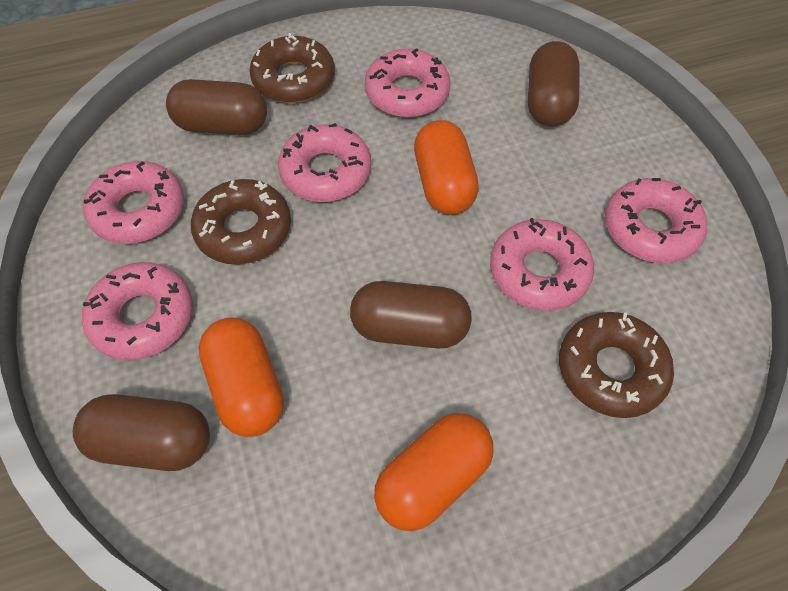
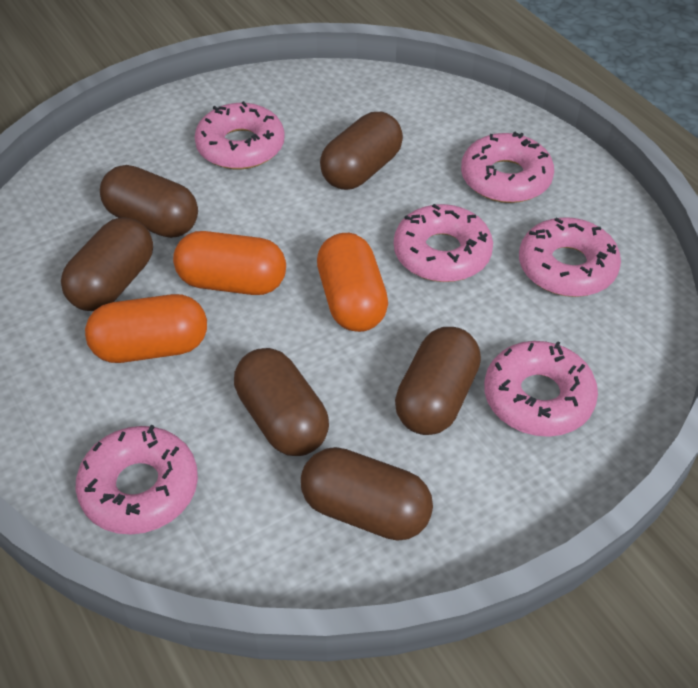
brown capsule: 4 -> 6
brown donut: 3 -> 0

